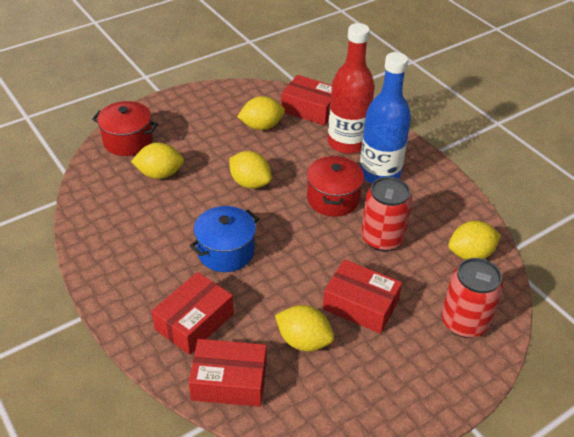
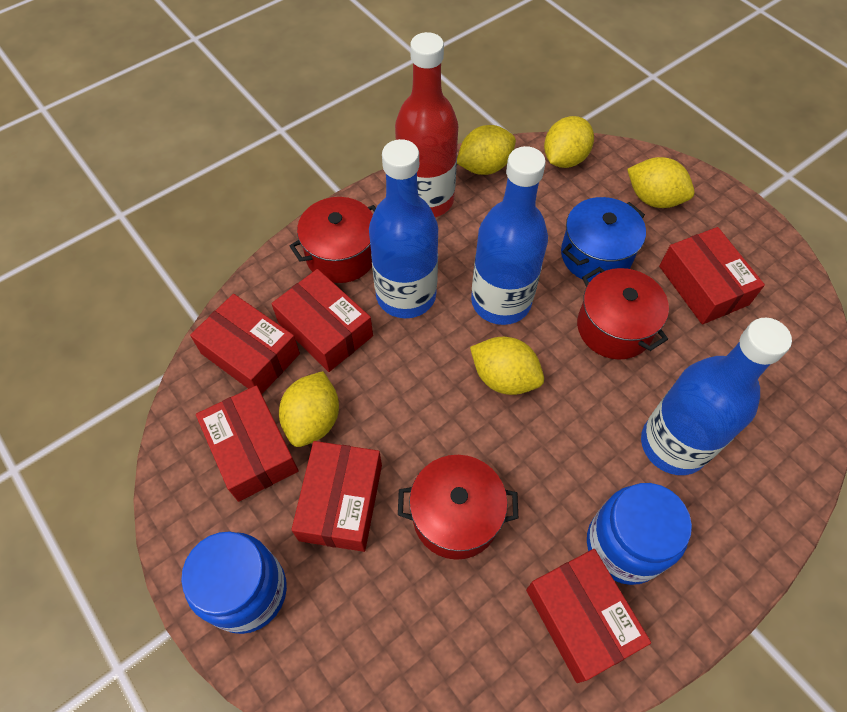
blue bottle: 1 -> 3
blue jar: 0 -> 2
red box: 4 -> 6
red can: 2 -> 0
red pot: 2 -> 3

